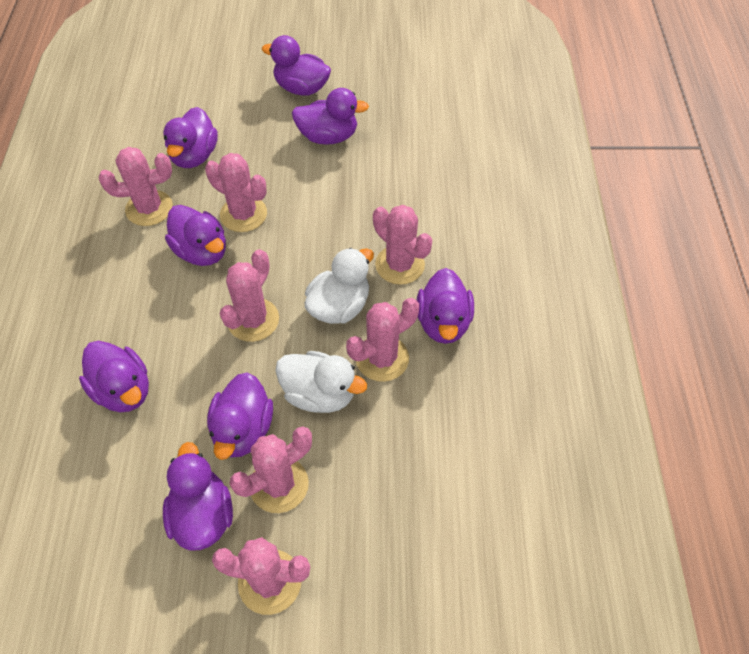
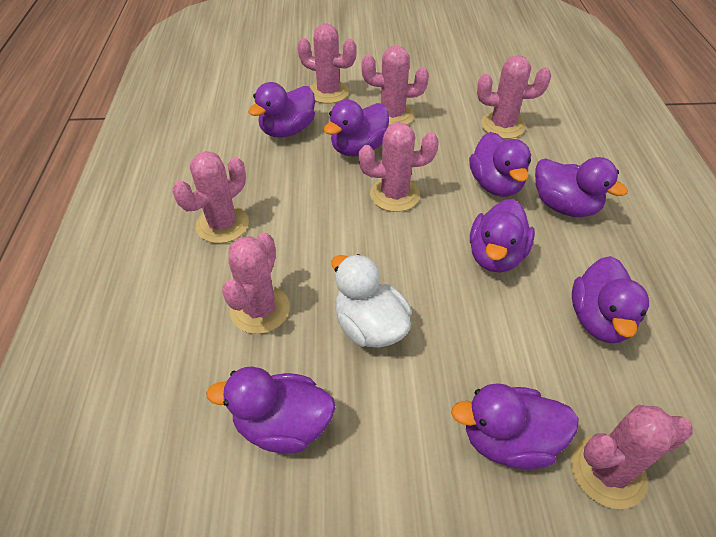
white duck: 2 -> 1

